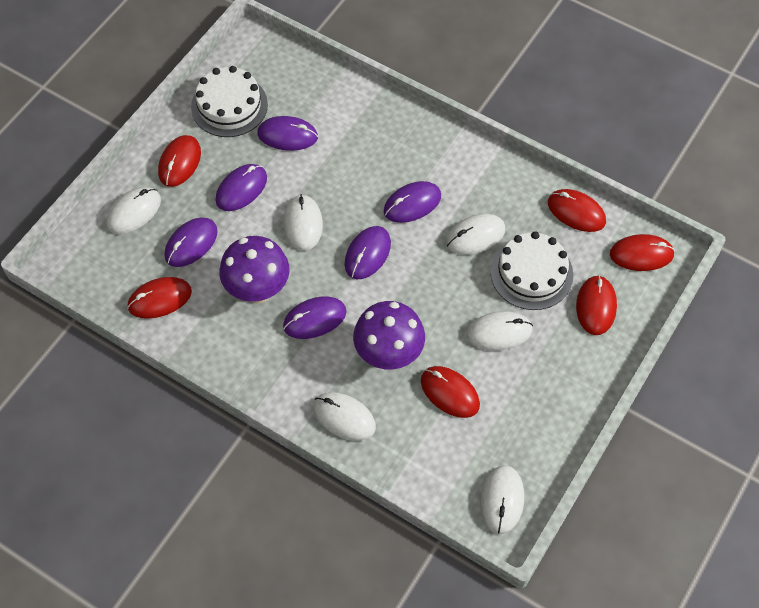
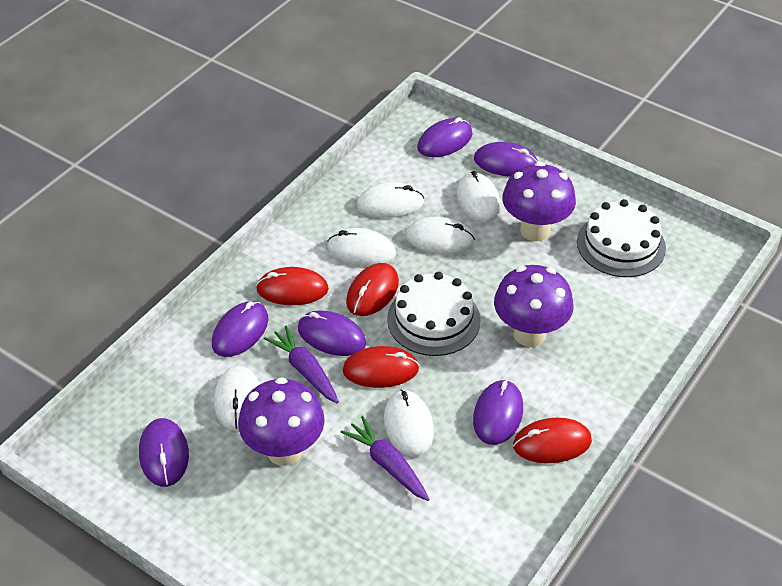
purple carrot: 0 -> 2
purple mushroom: 2 -> 3
red mouse: 6 -> 4

